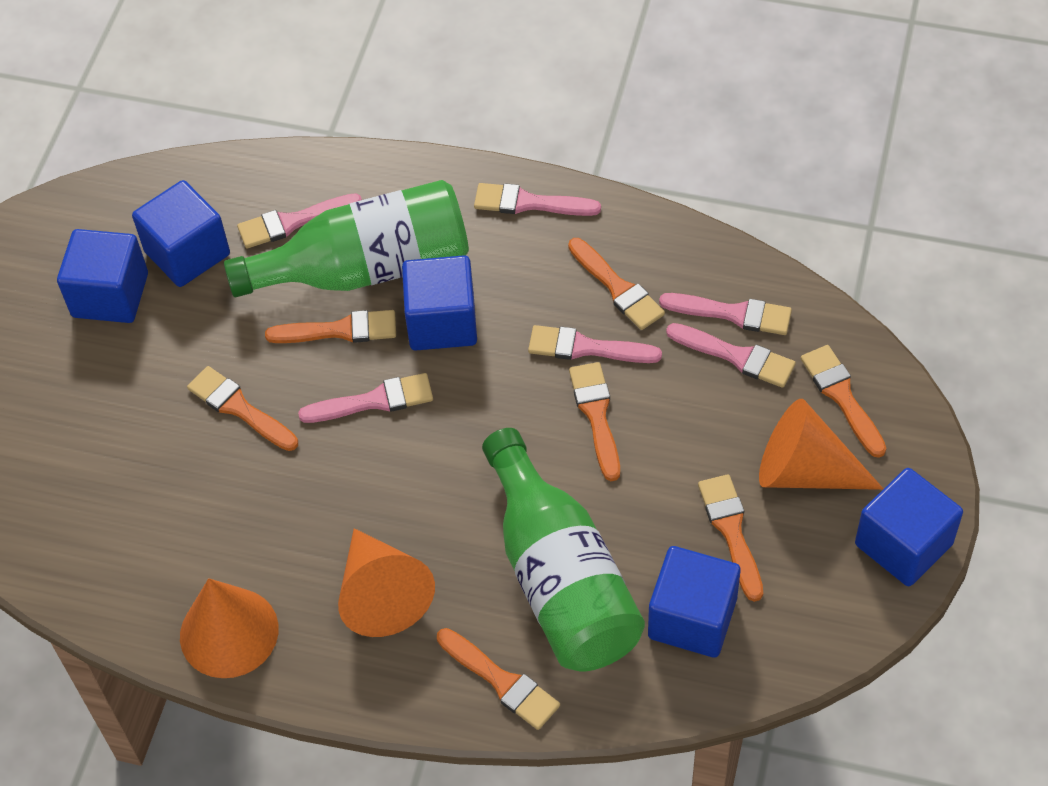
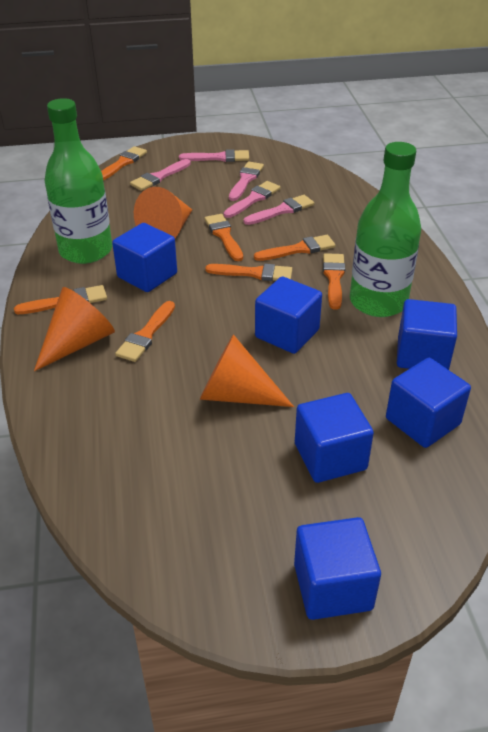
blue cube: 5 -> 6
pink brush: 6 -> 5

